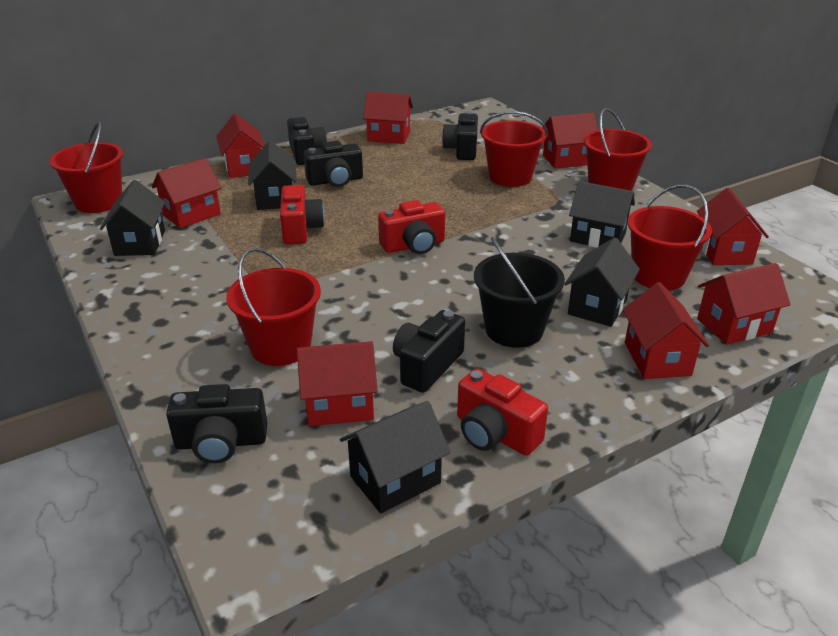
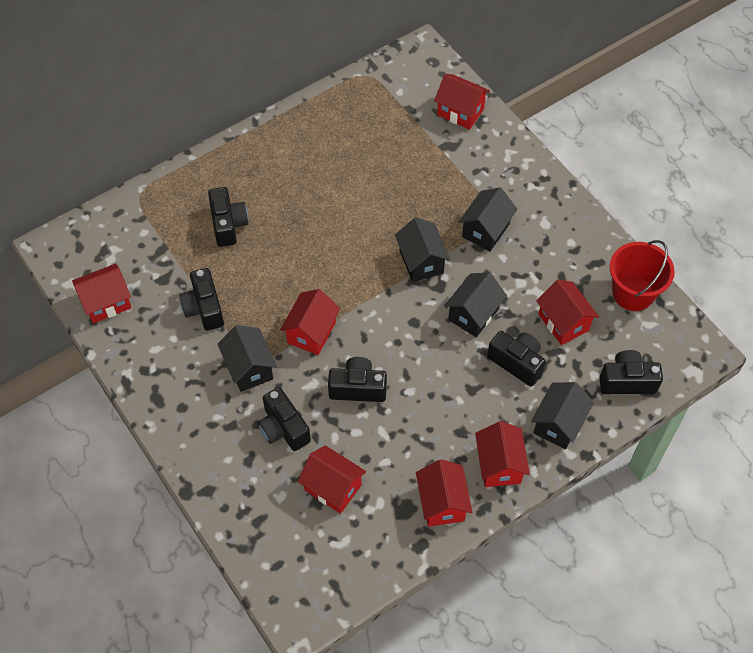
black bucket: 1 -> 0
black camera: 5 -> 6
red bucket: 5 -> 1
red camera: 3 -> 0
red house: 8 -> 7

